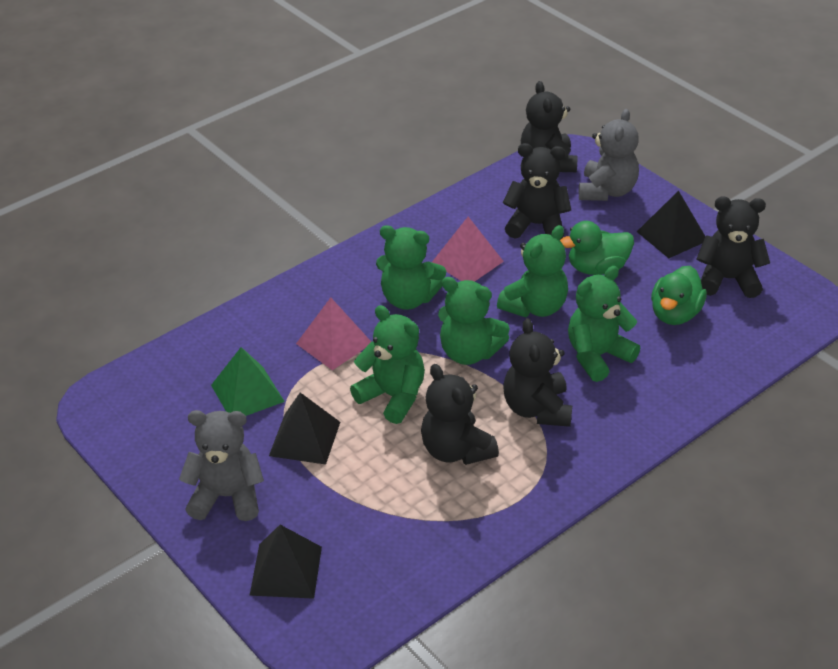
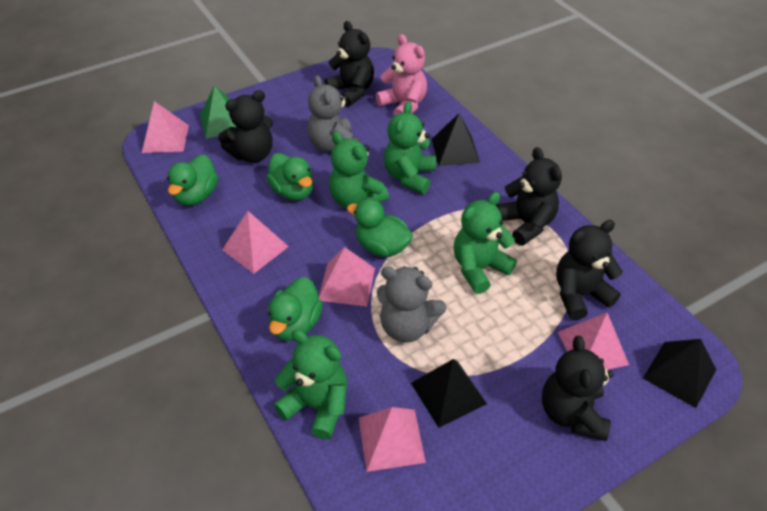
green duck: 2 -> 4
green teddy bear: 5 -> 4
pink pyramid: 2 -> 5
pink teddy bear: 0 -> 1

